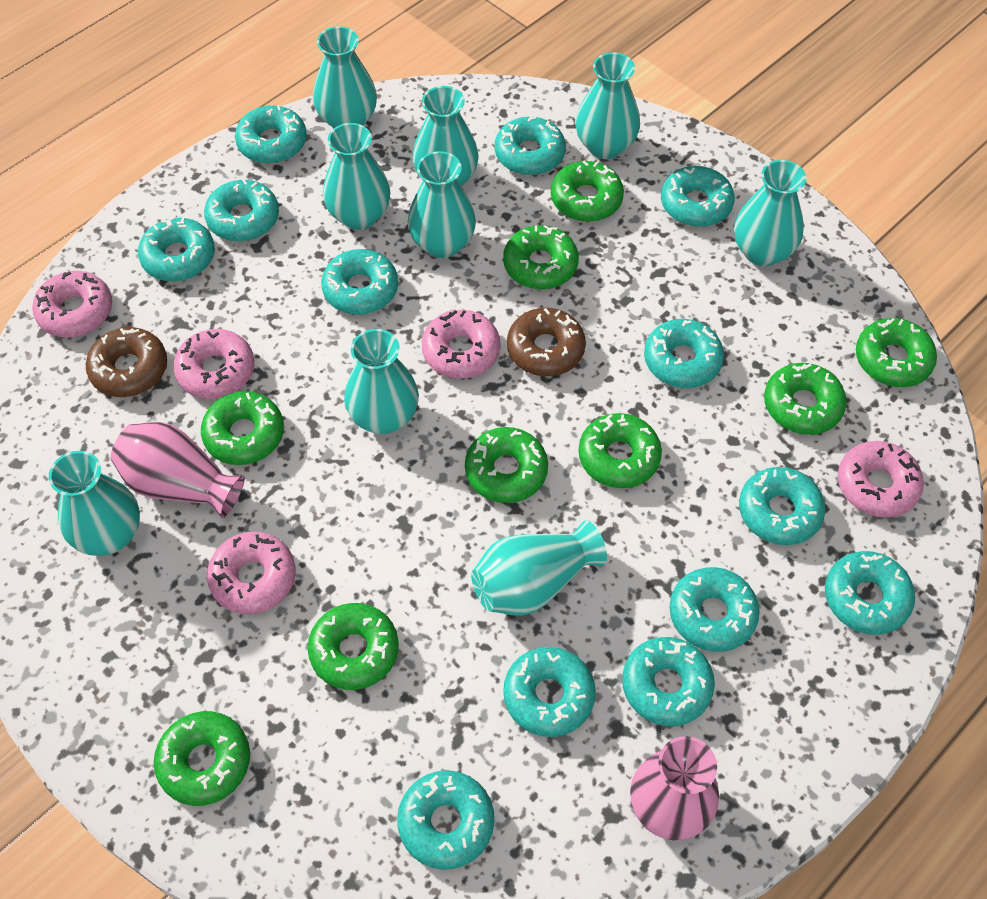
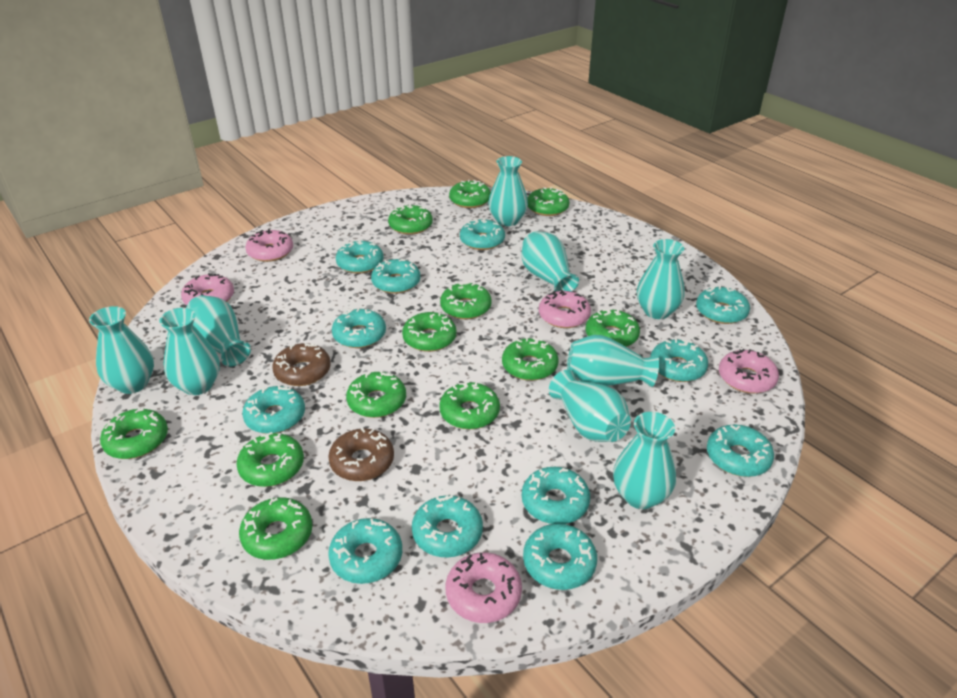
green donut: 9 -> 12
pink vase: 2 -> 0
turquoise donut: 13 -> 12

